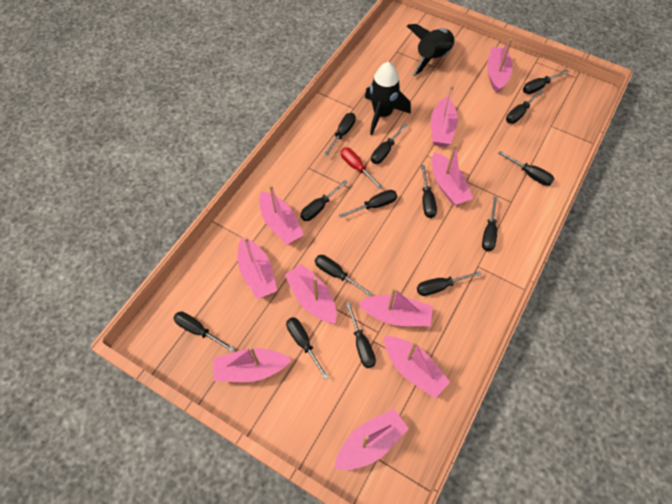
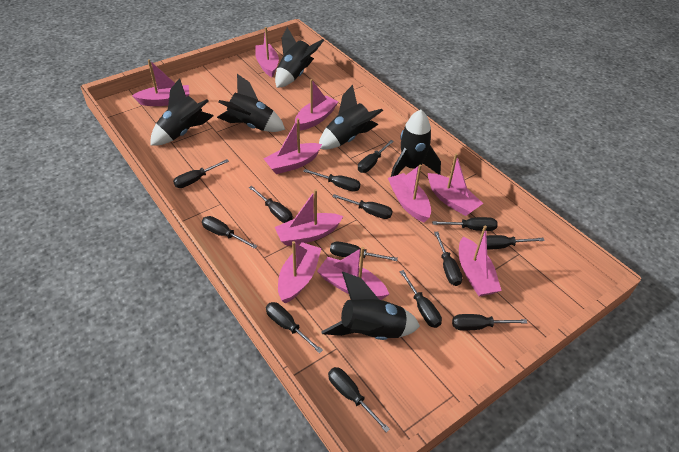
black rocket: 2 -> 6
red screwdriver: 1 -> 0

